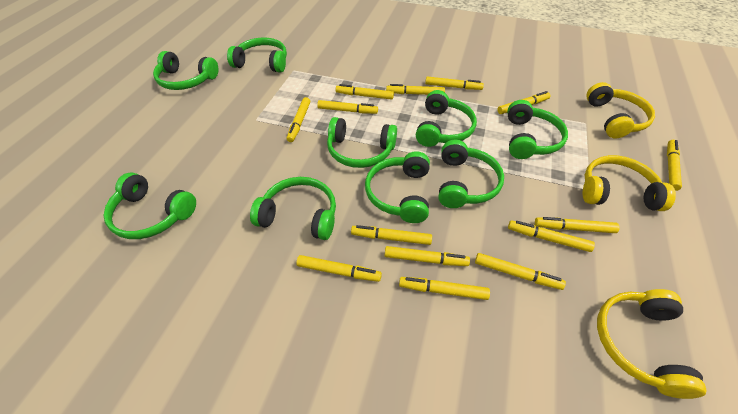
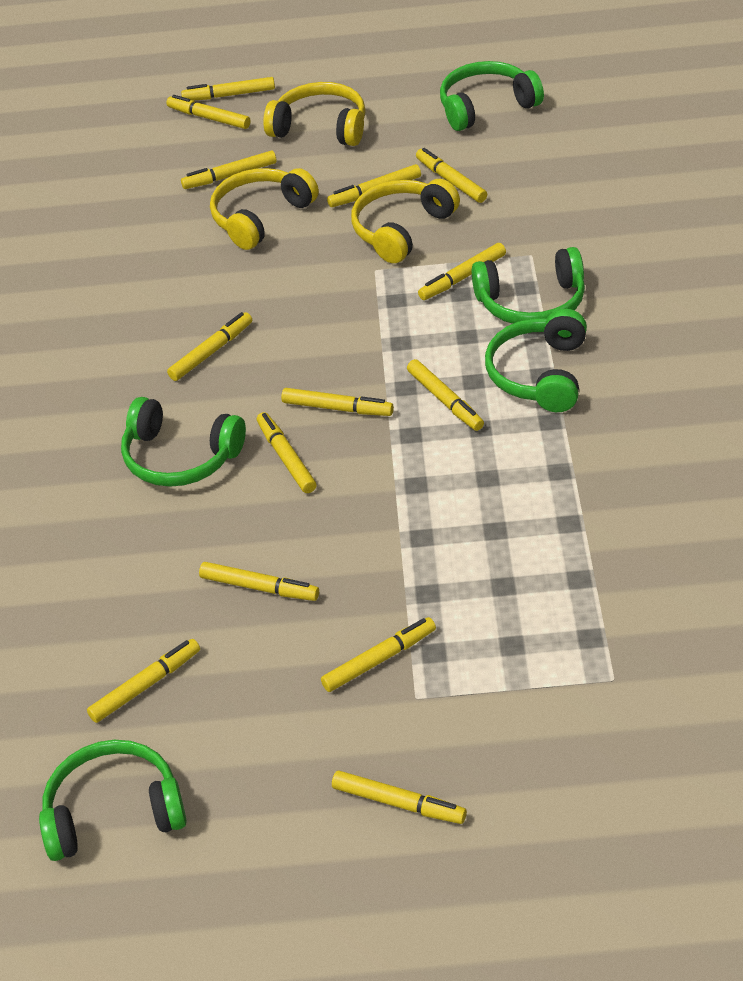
green headphones: 9 -> 5

